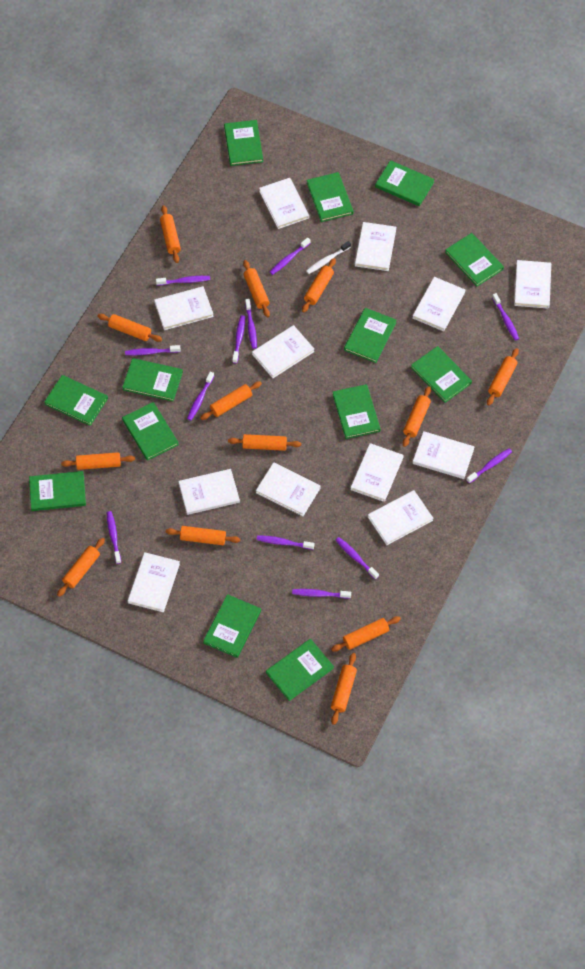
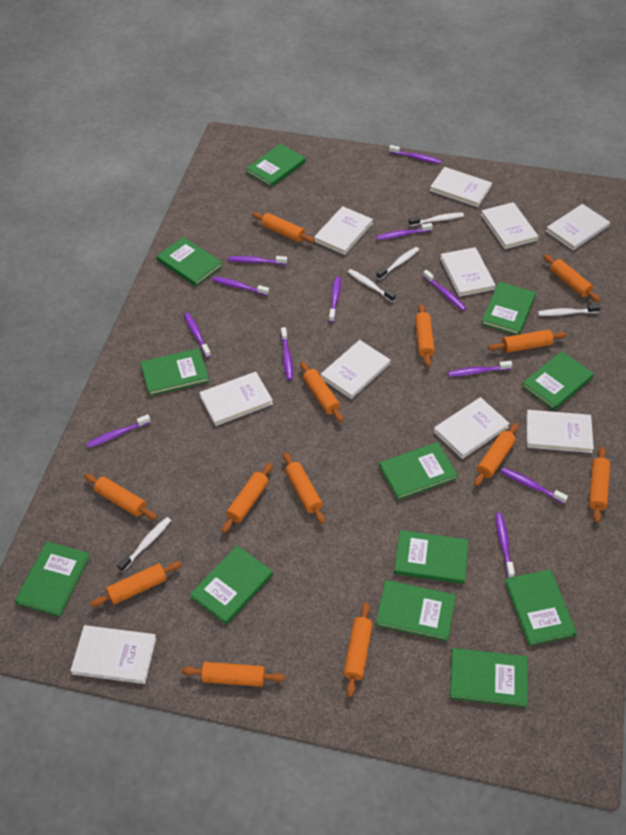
green book: 13 -> 12
white book: 12 -> 10
white toothbrush: 1 -> 5

